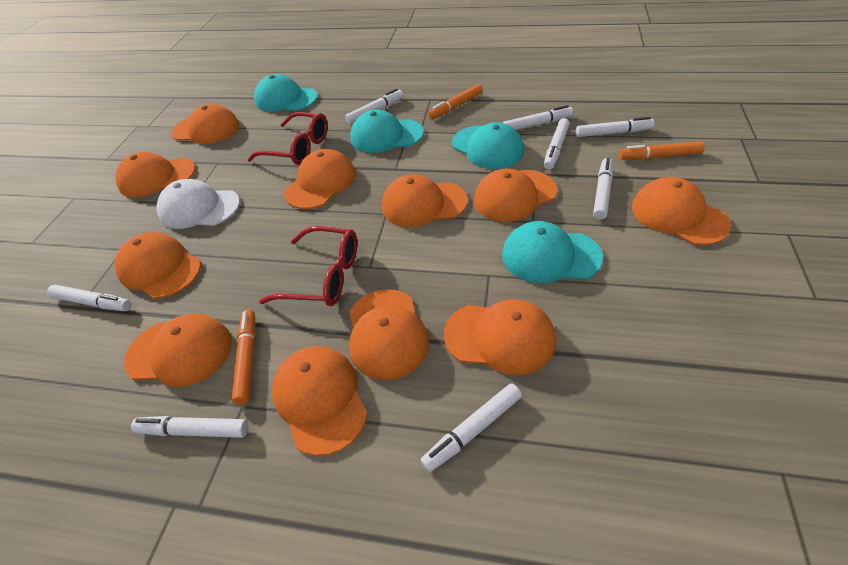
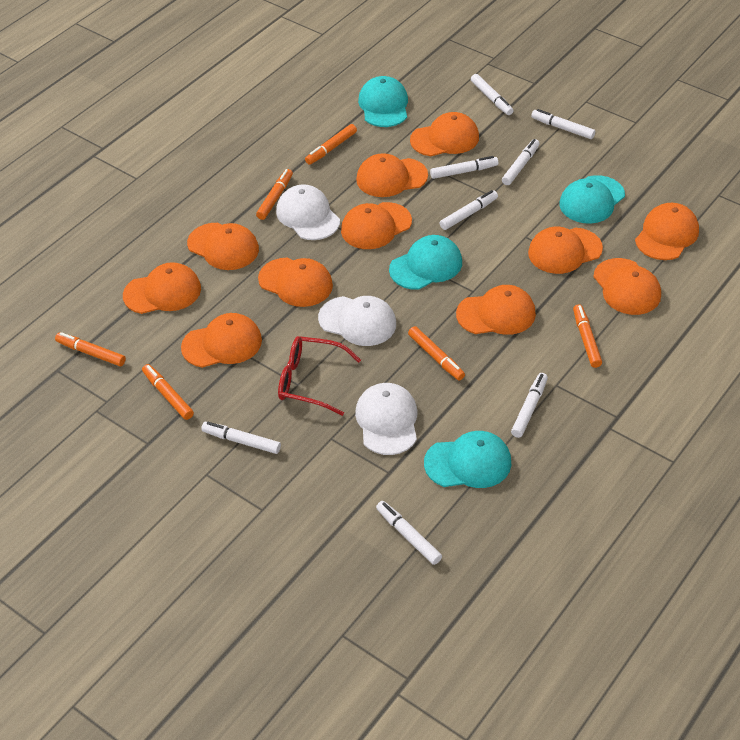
orange marker: 3 -> 6
red glasses: 2 -> 1
white cap: 1 -> 3

